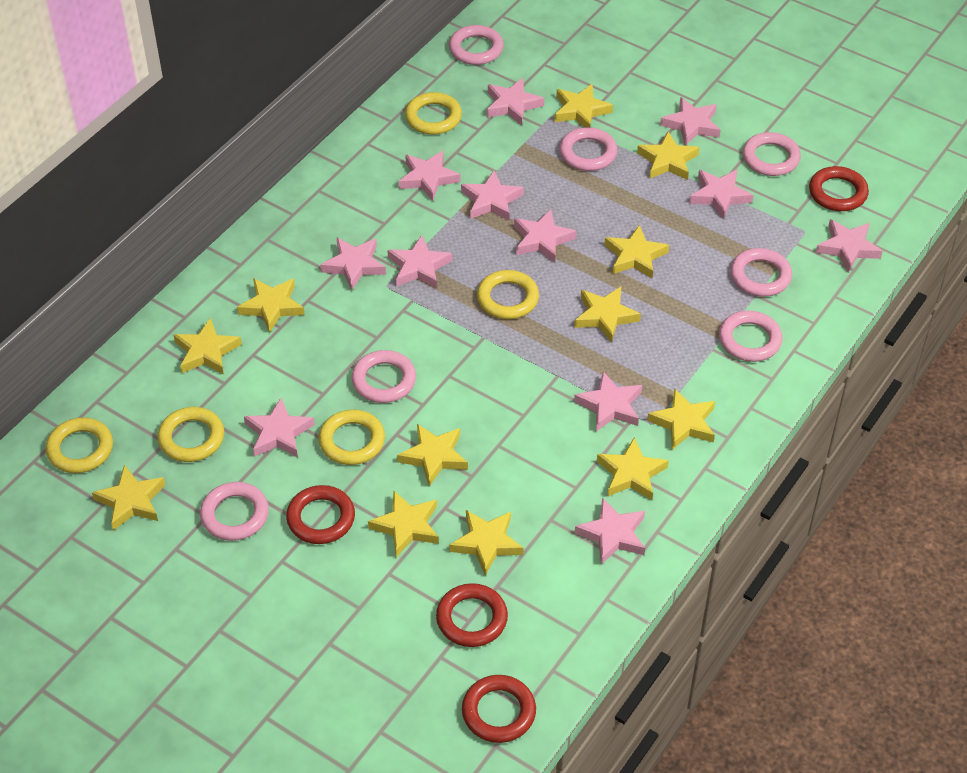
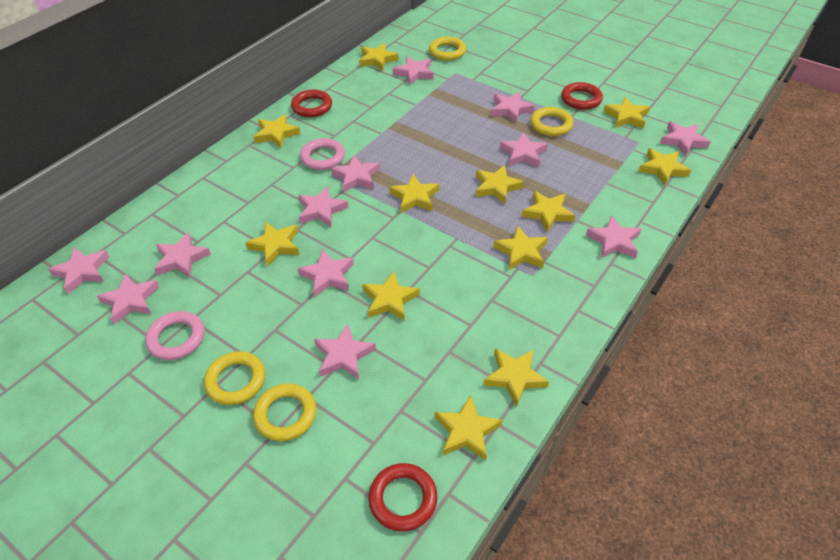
pink ring: 7 -> 2
red ring: 4 -> 3
yellow ring: 5 -> 4

